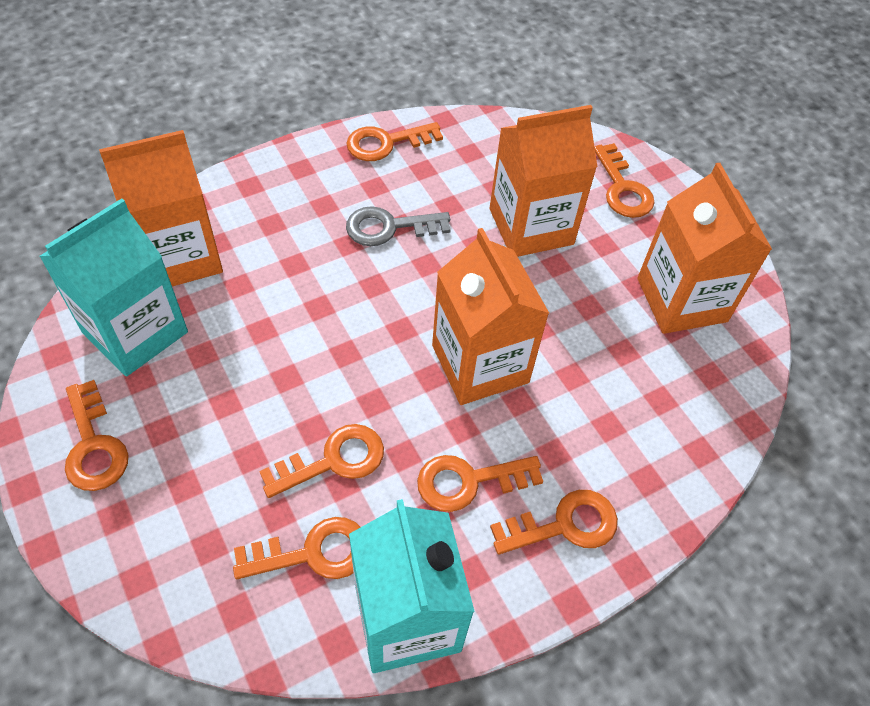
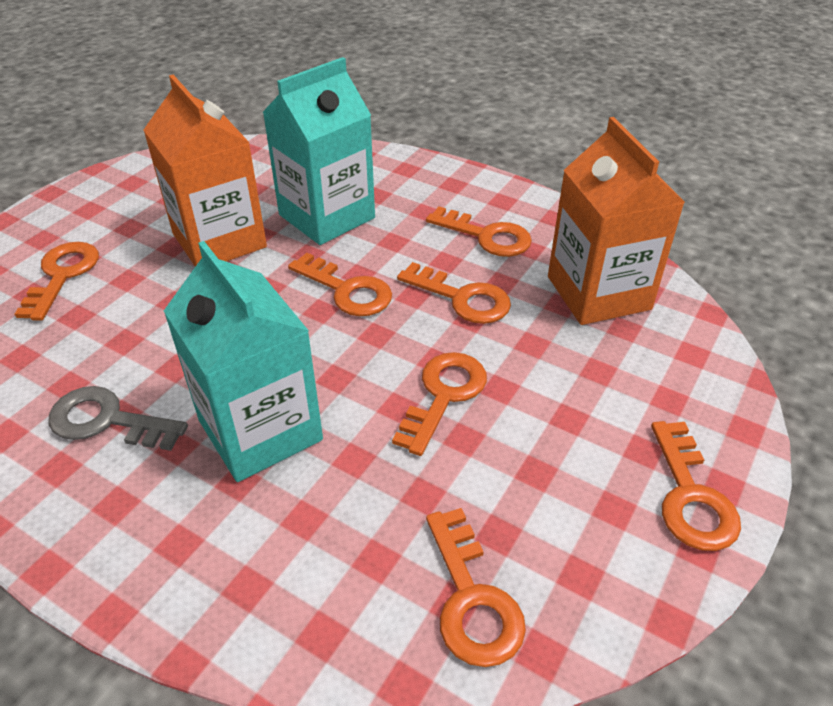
orange carton: 4 -> 2

